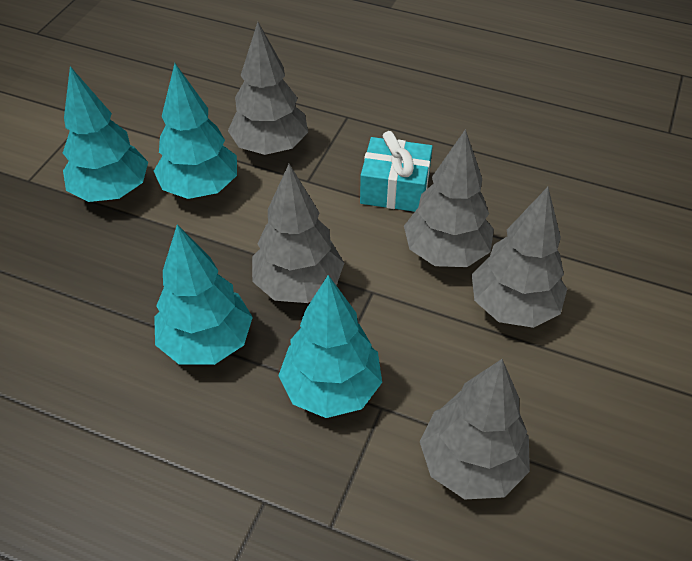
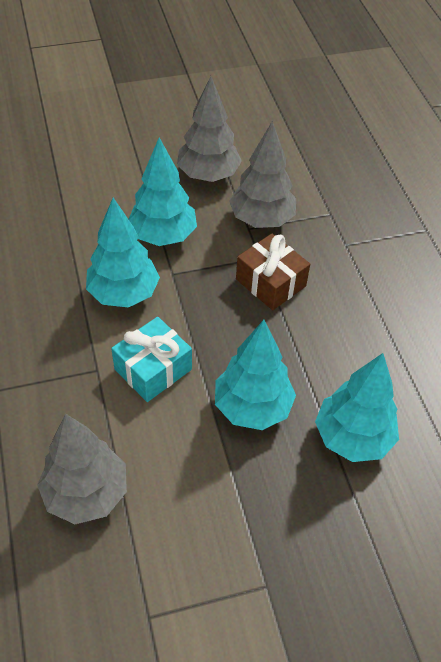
brown gift: 0 -> 1
grey tree: 5 -> 3

